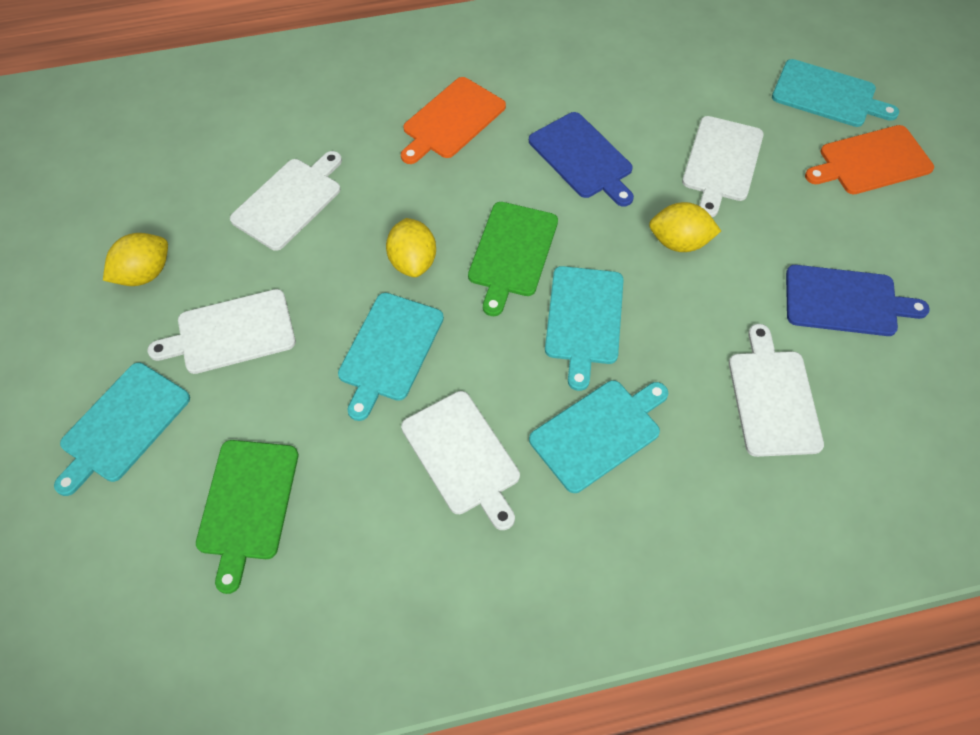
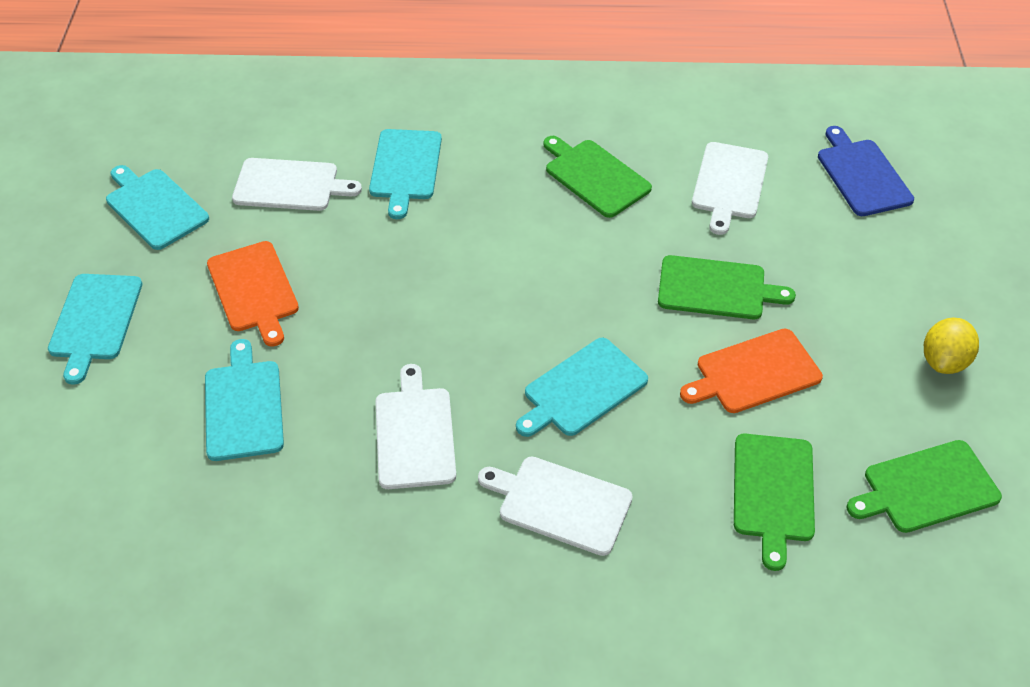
blue cutting board: 2 -> 1
green cutting board: 2 -> 4
white cutting board: 5 -> 4
yellow lemon: 3 -> 1

